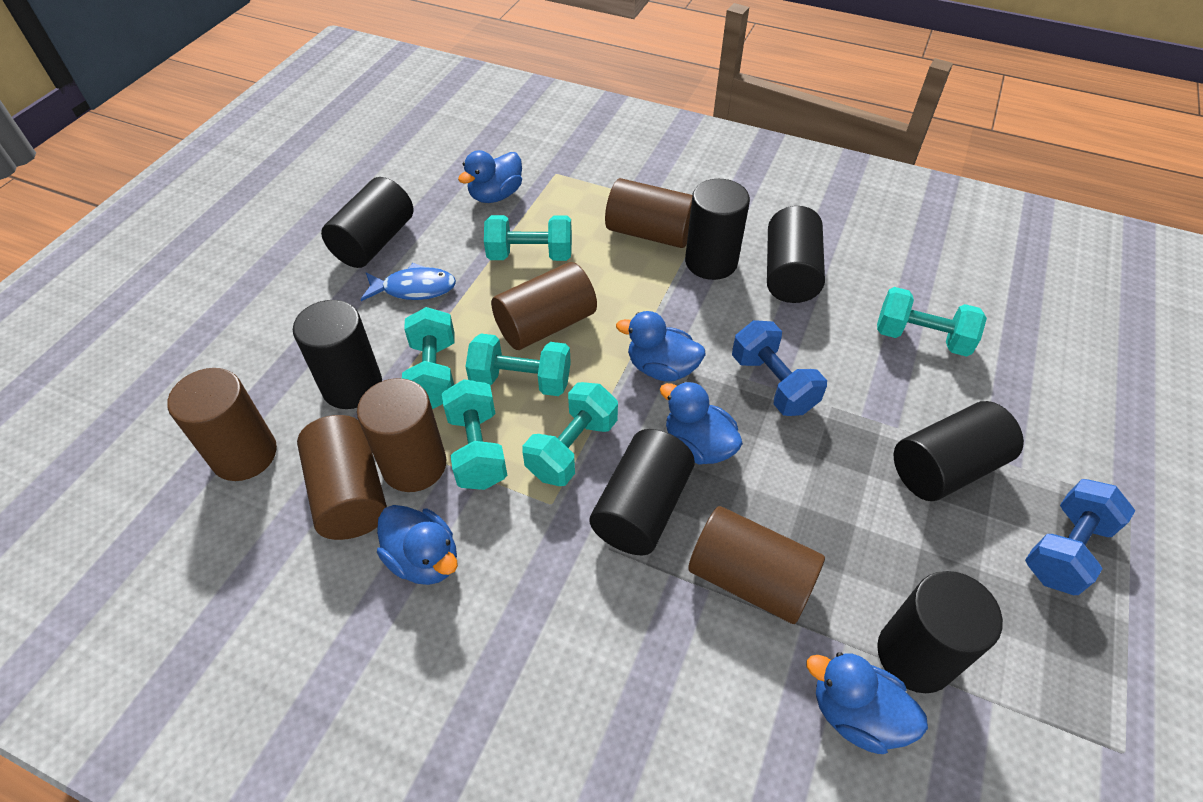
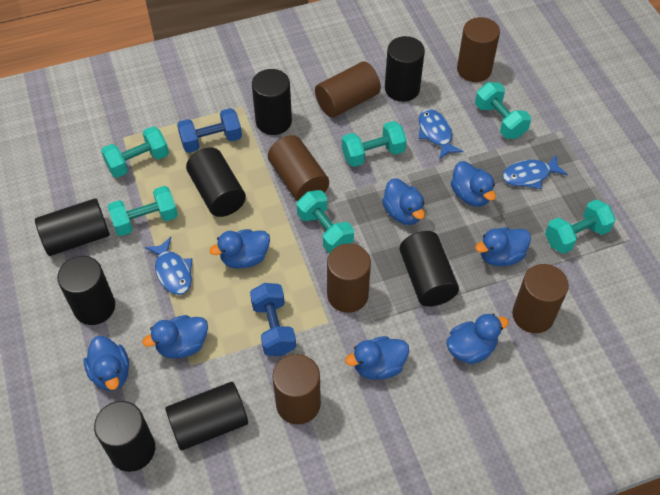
black cylinder: 7 -> 8
blue duck: 5 -> 8
blue fish: 1 -> 3

